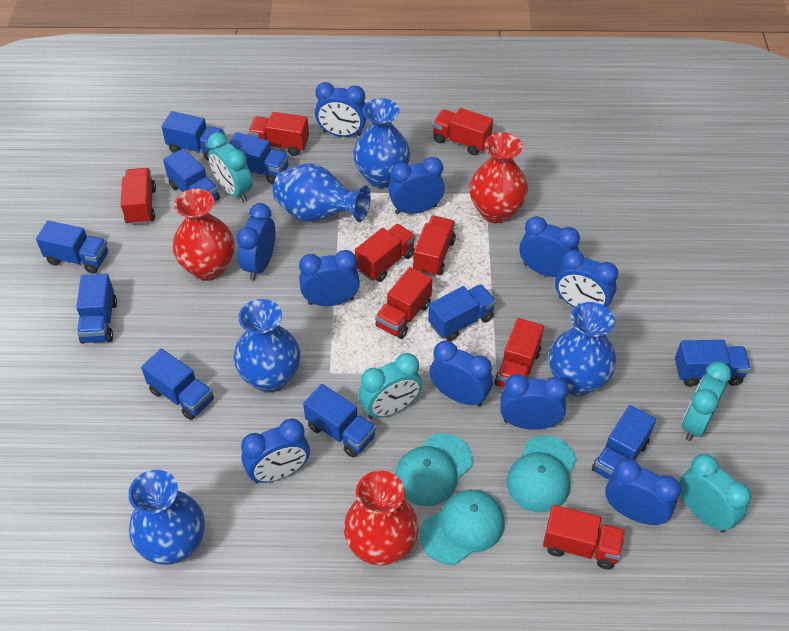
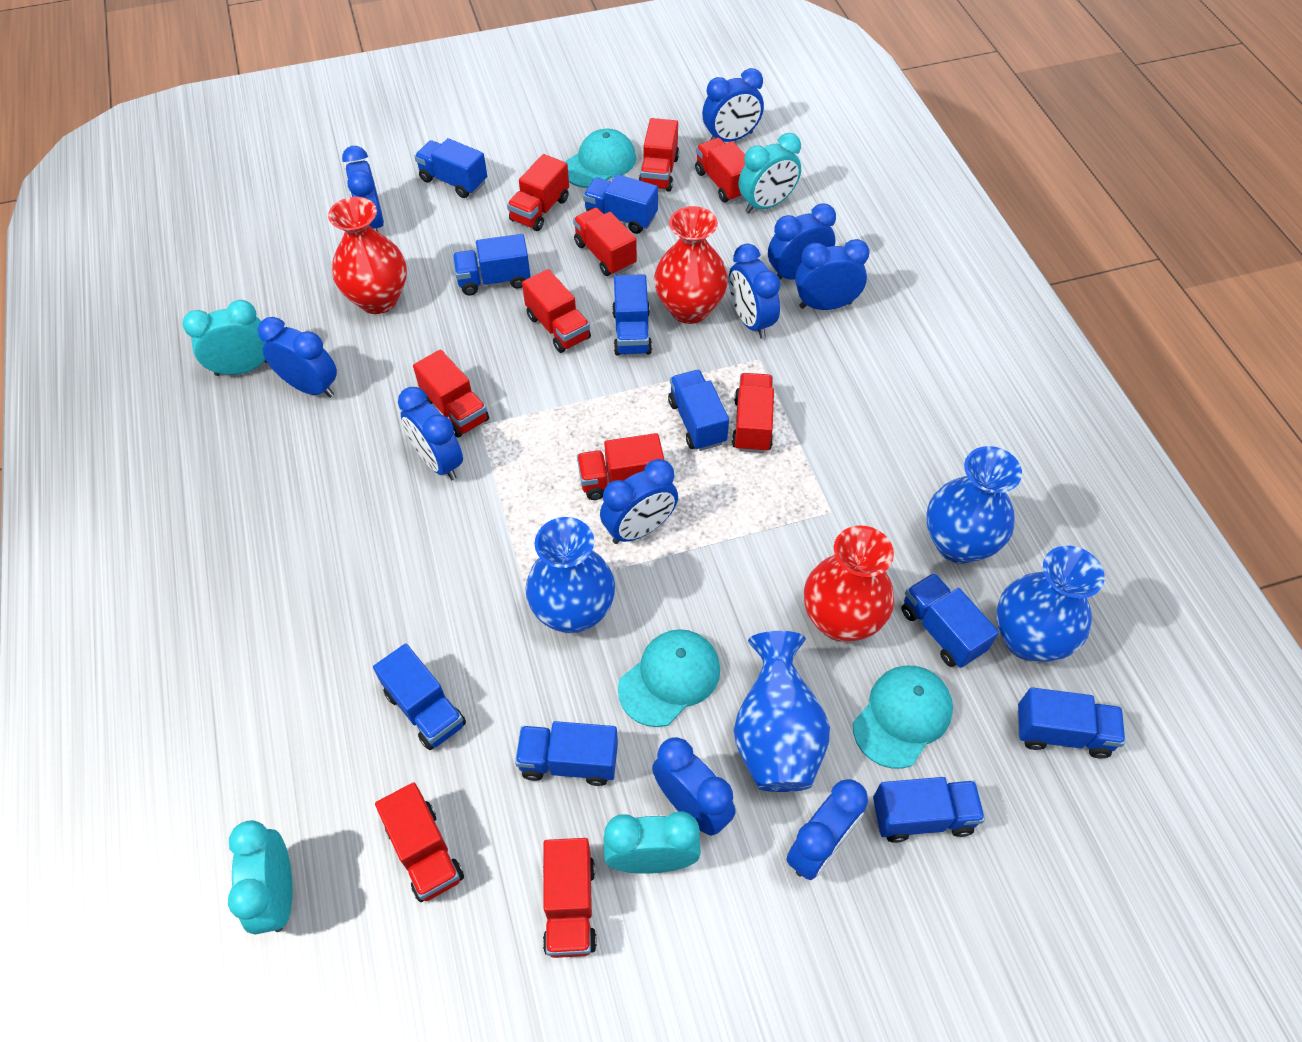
blue vase: 5 -> 4
red truck: 8 -> 10

